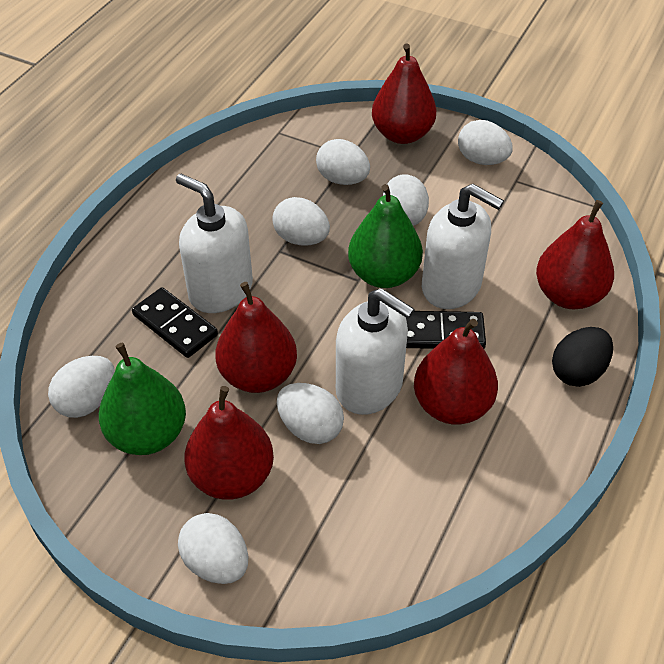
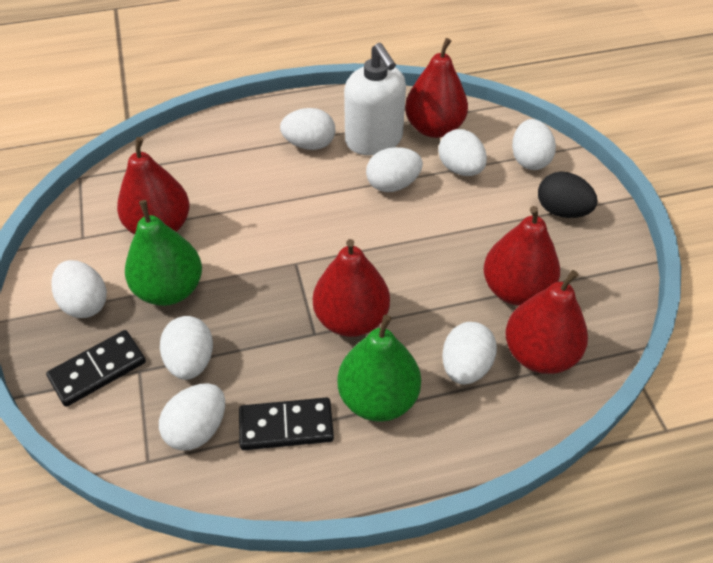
white egg: 7 -> 8
white soap dispenser: 3 -> 1

